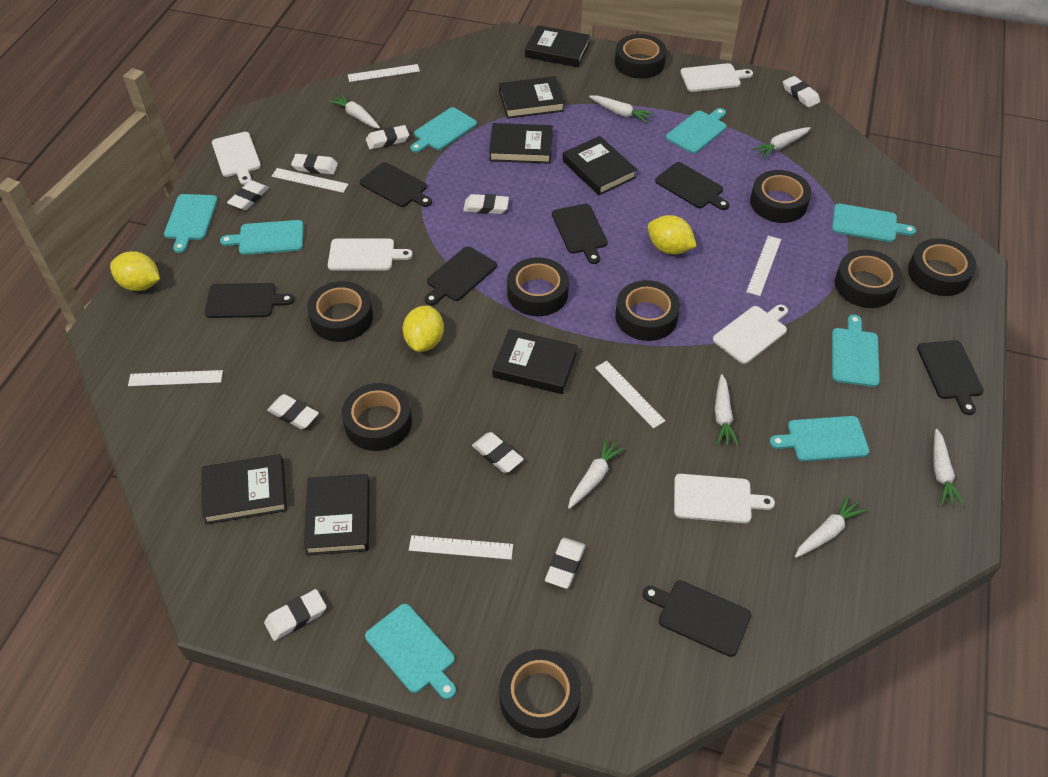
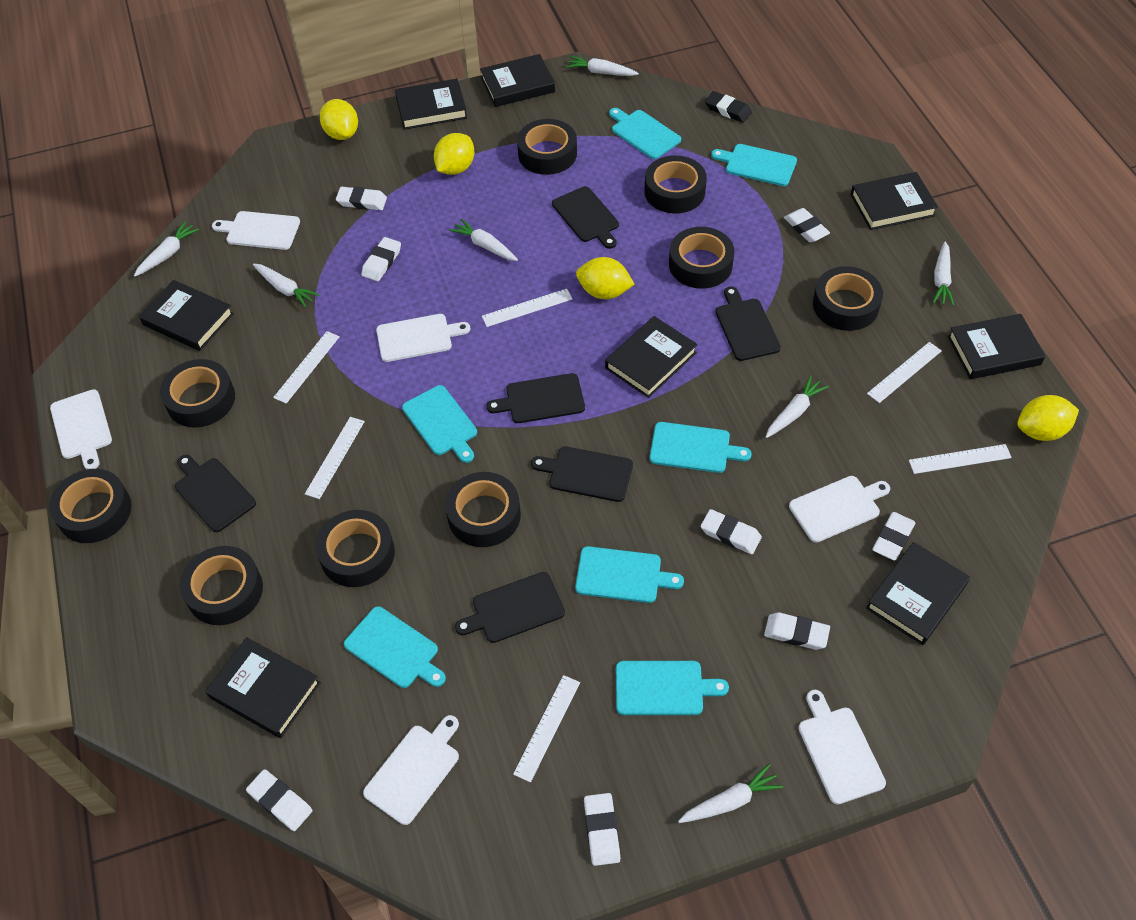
black book: 7 -> 8
black cutting board: 7 -> 6
black eraser: 0 -> 1
turquoise cutting board: 8 -> 7
white cutting board: 5 -> 6
white eraser: 9 -> 8
yellow lemon: 3 -> 4

